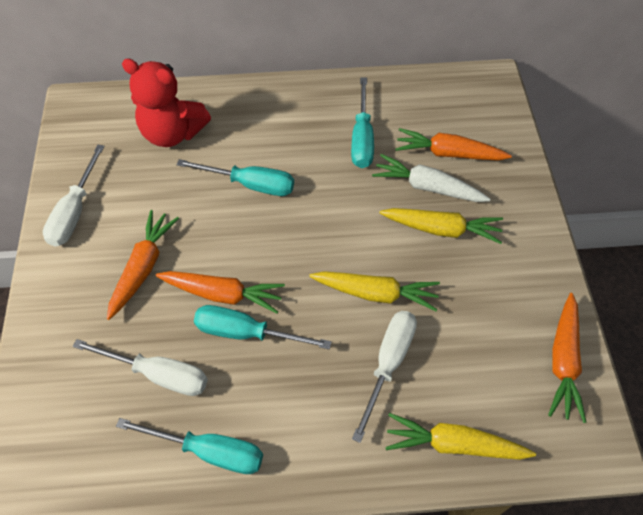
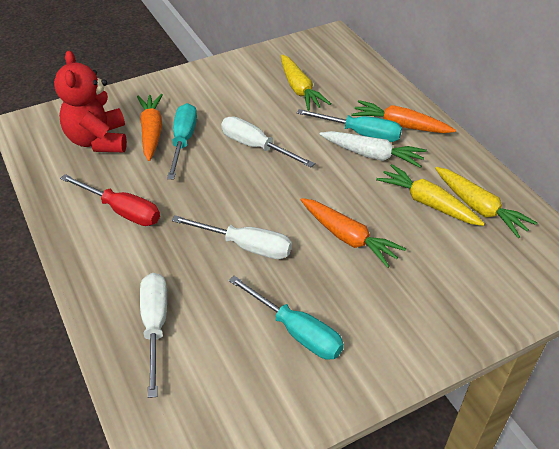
orange carrot: 4 -> 3
red screwdriver: 0 -> 1
turquoise screwdriver: 4 -> 3

